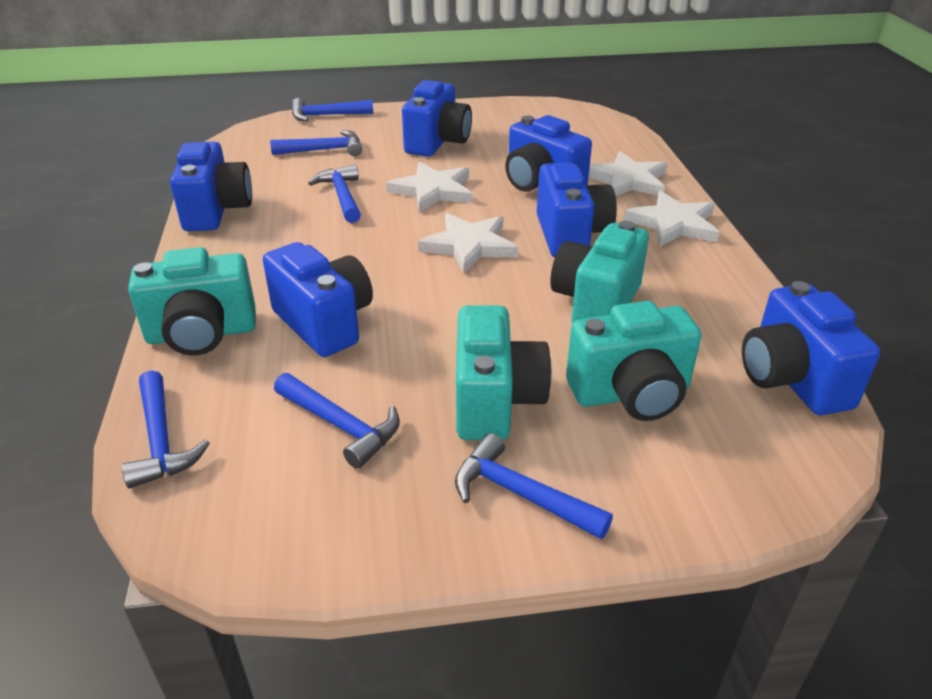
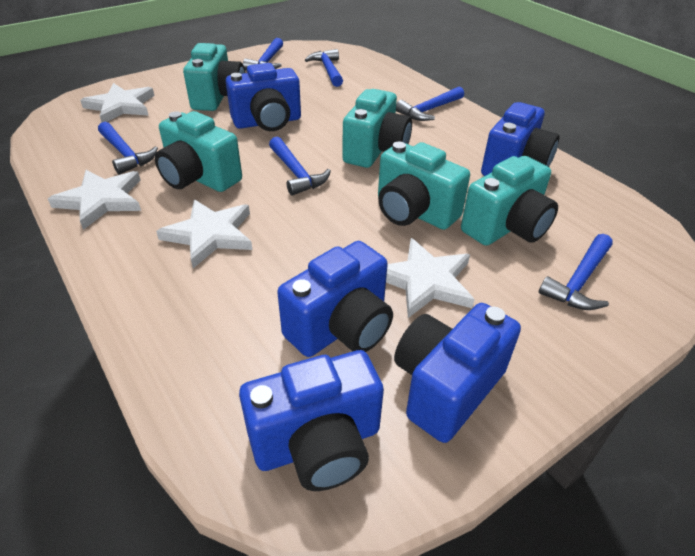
blue camera: 6 -> 5
turquoise camera: 4 -> 5

